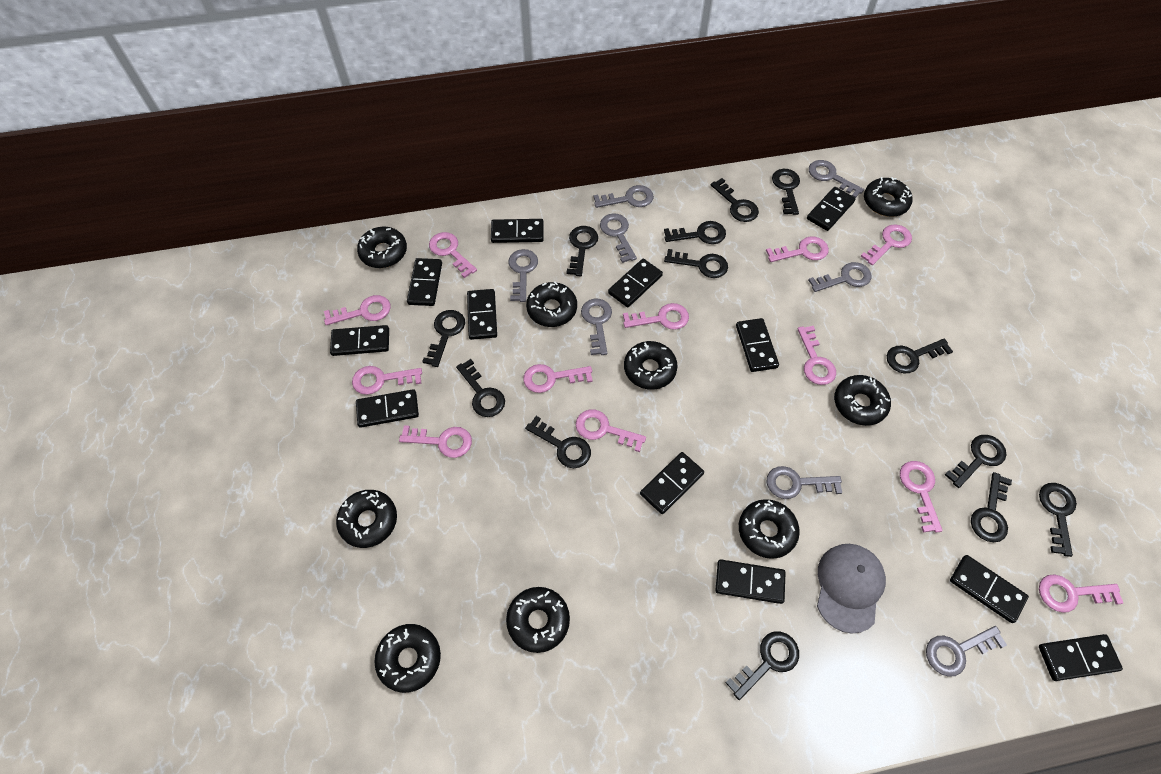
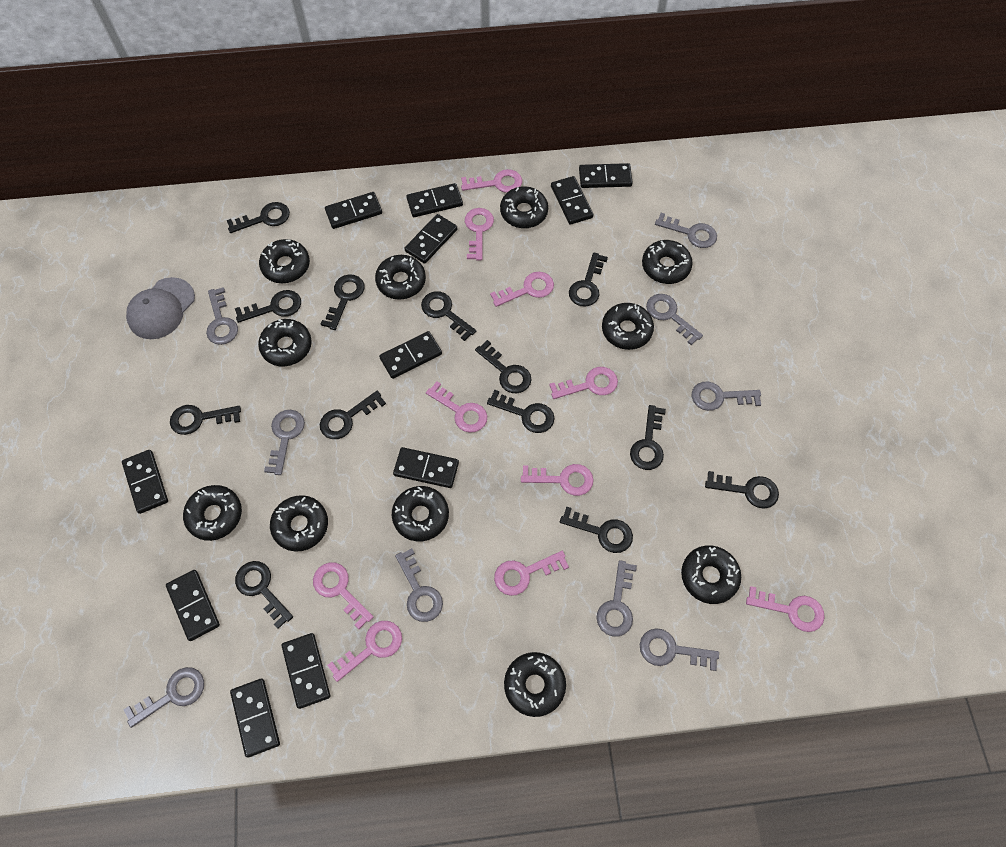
black domino: 12 -> 11
black donut: 9 -> 11
grey key: 8 -> 9
pink key: 12 -> 10

